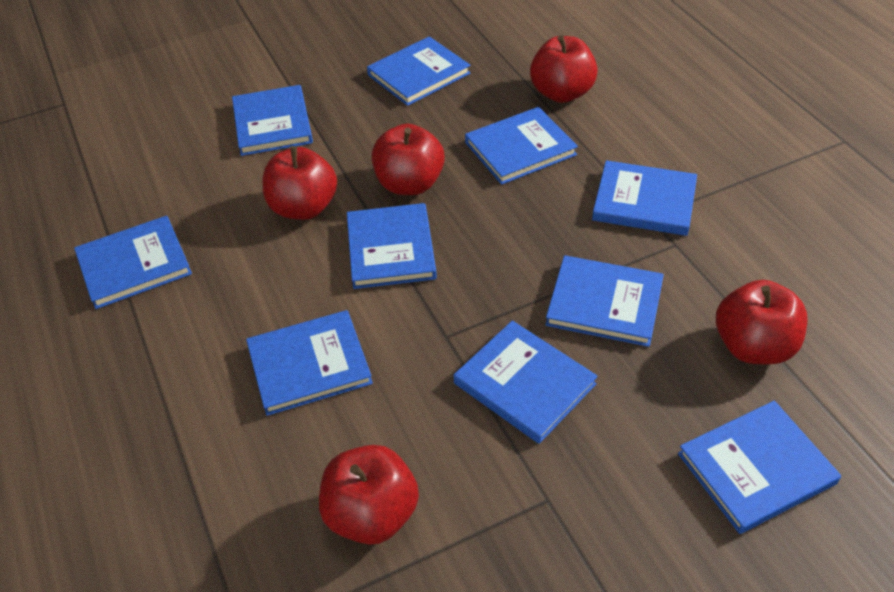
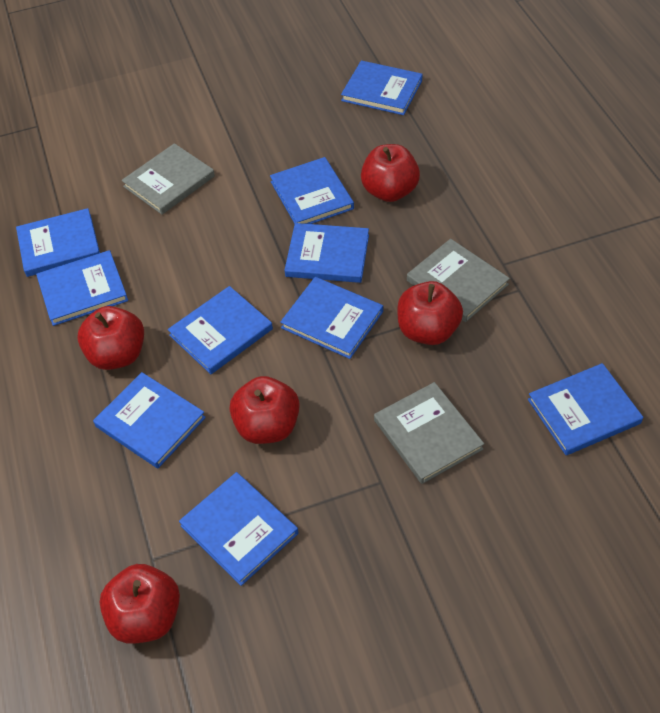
grey book: 0 -> 3

